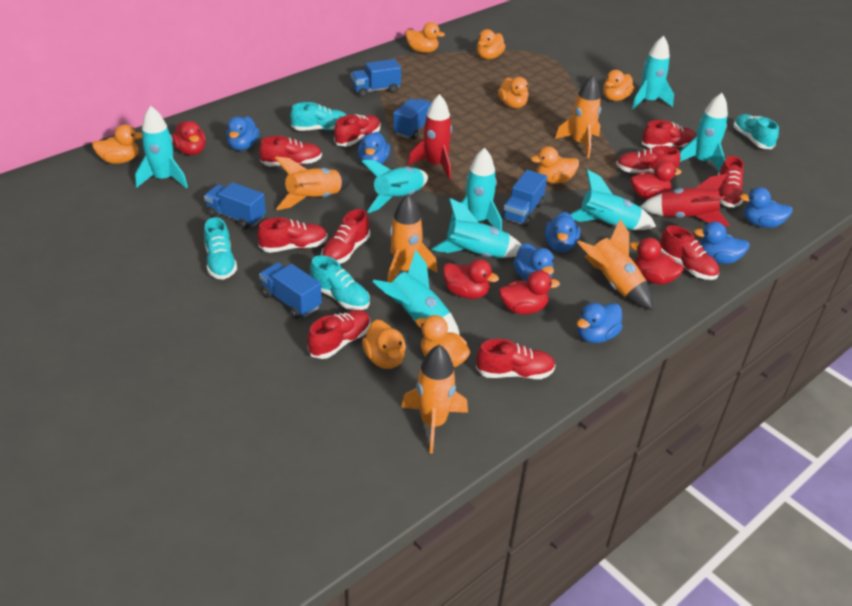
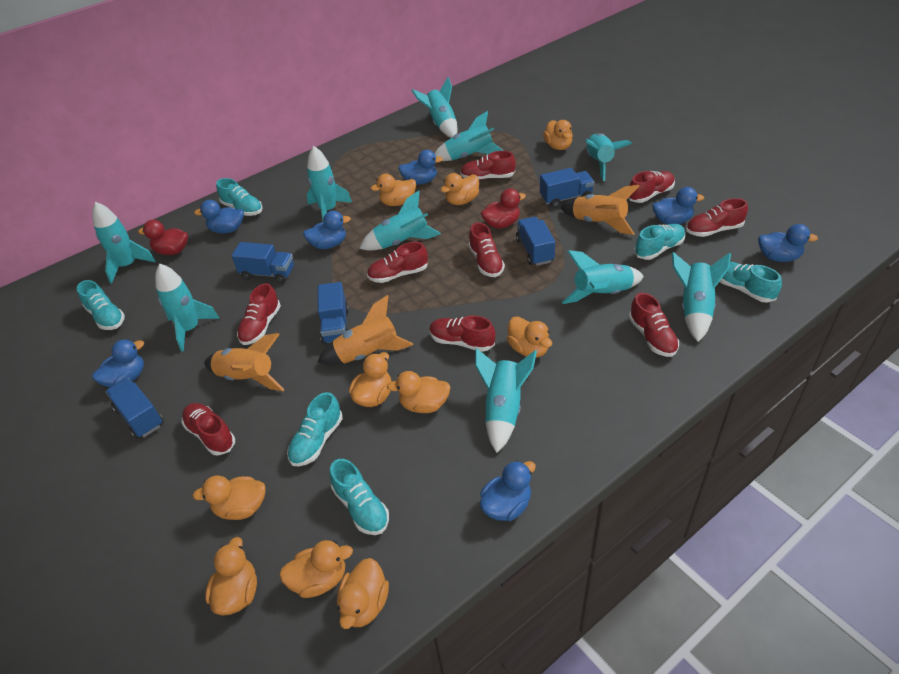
orange duck: 8 -> 10
orange rocket: 5 -> 3
red duck: 5 -> 2
red rocket: 2 -> 0
red shoe: 10 -> 9
turquoise rocket: 8 -> 10
turquoise shoe: 4 -> 6

